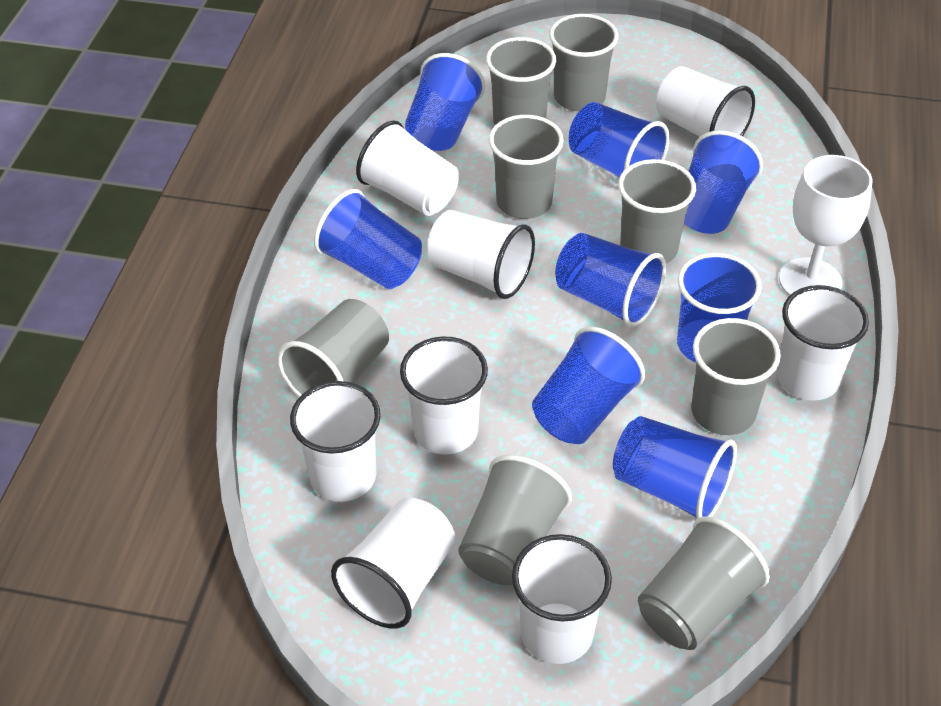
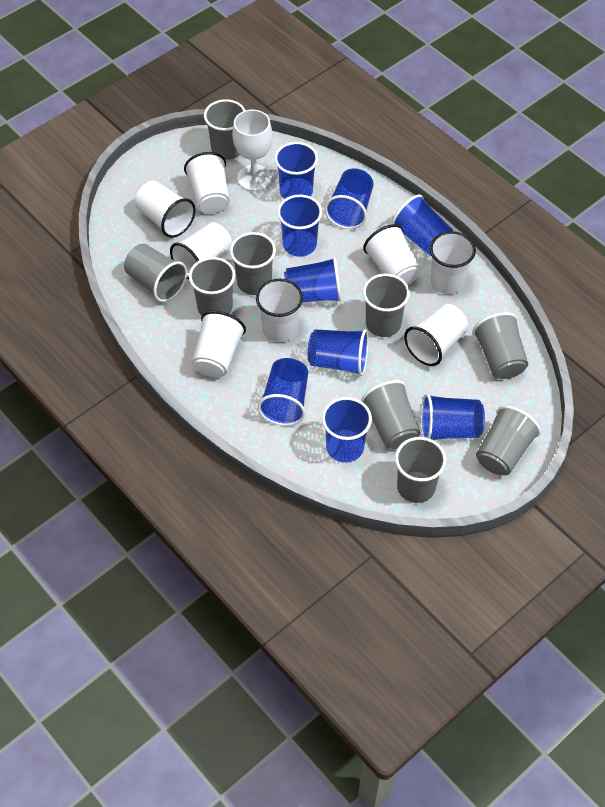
blue cup: 8 -> 9
grey cup: 8 -> 9

